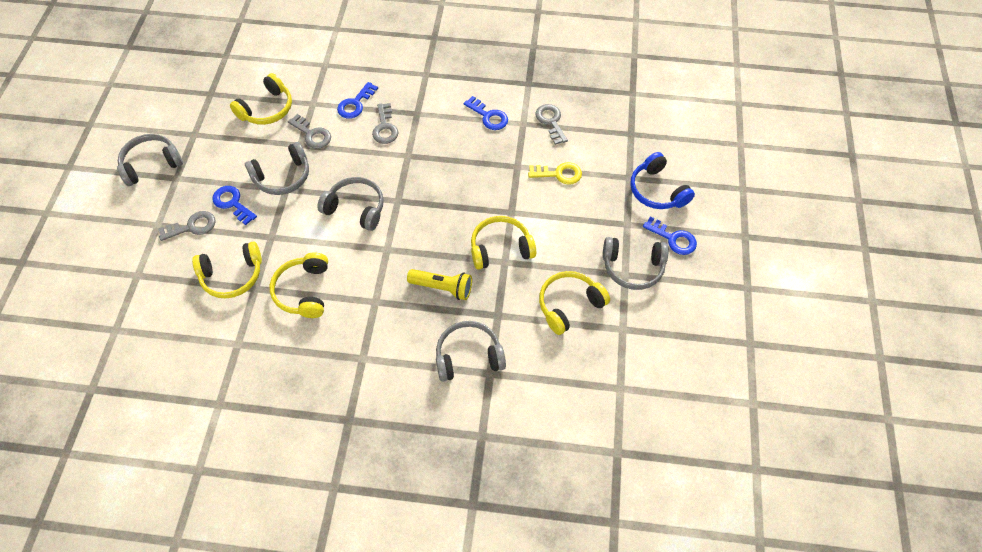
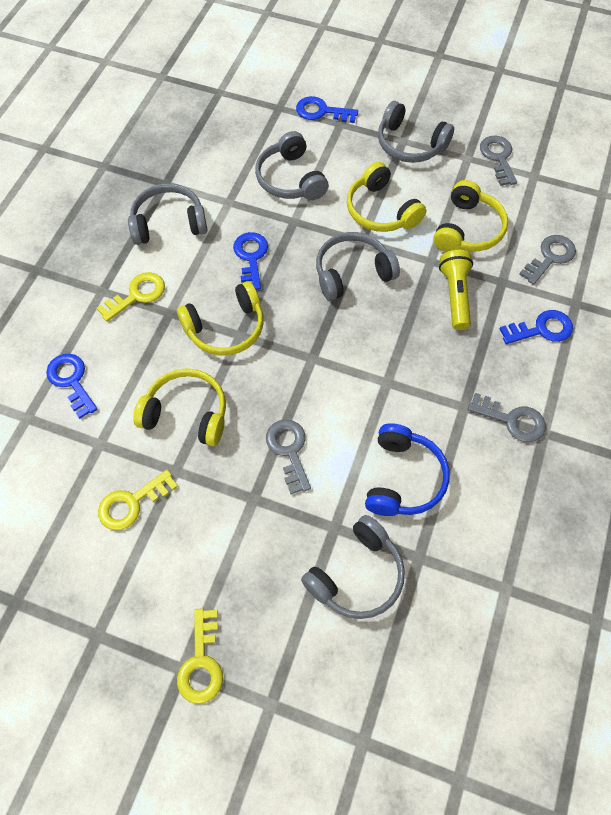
yellow headphones: 5 -> 4
yellow key: 1 -> 3

